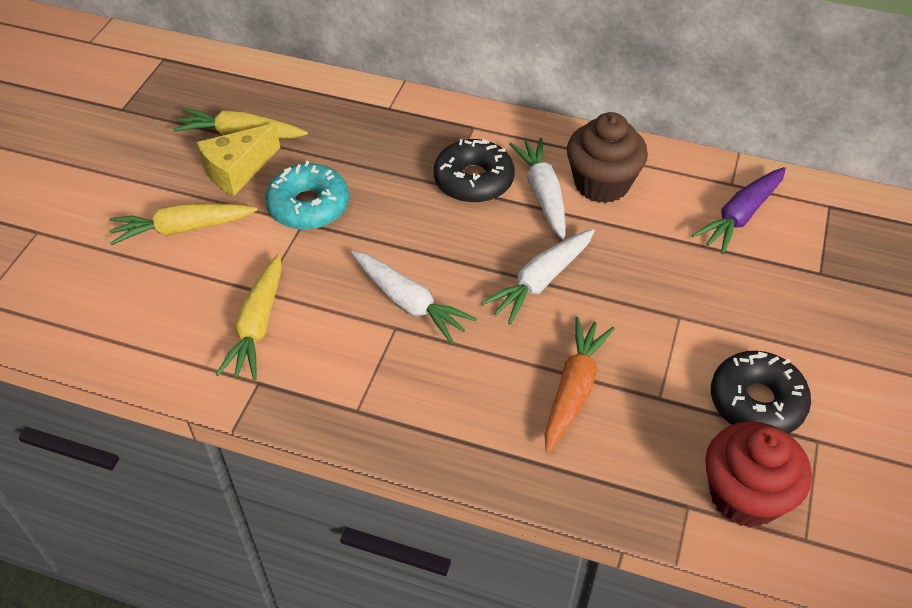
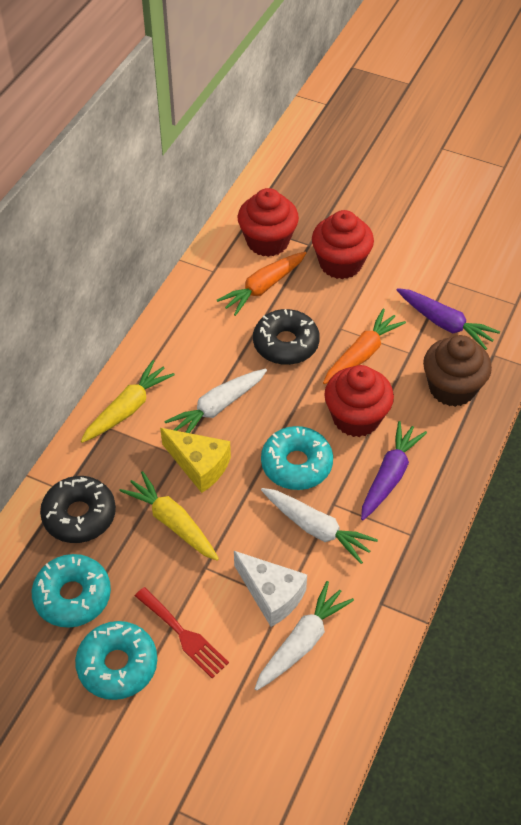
orange carrot: 1 -> 2
purple carrot: 1 -> 2
red cupcake: 1 -> 3
red fork: 0 -> 1
turquoise donut: 1 -> 3
white cheese: 0 -> 1
yellow carrot: 3 -> 2

